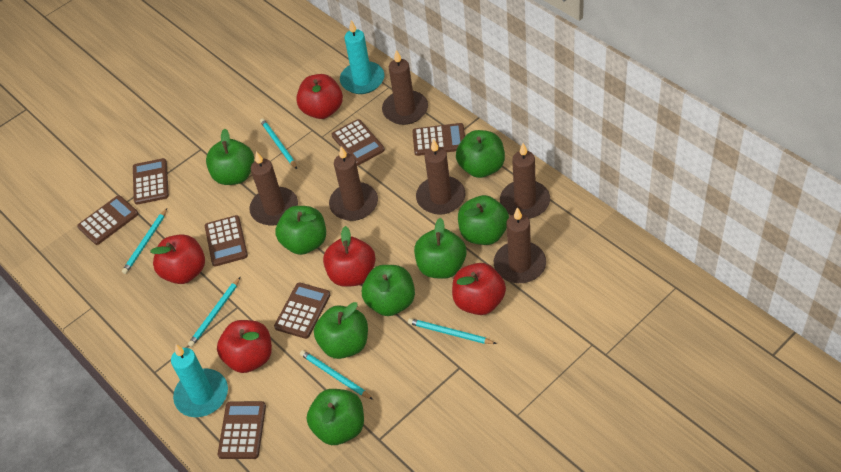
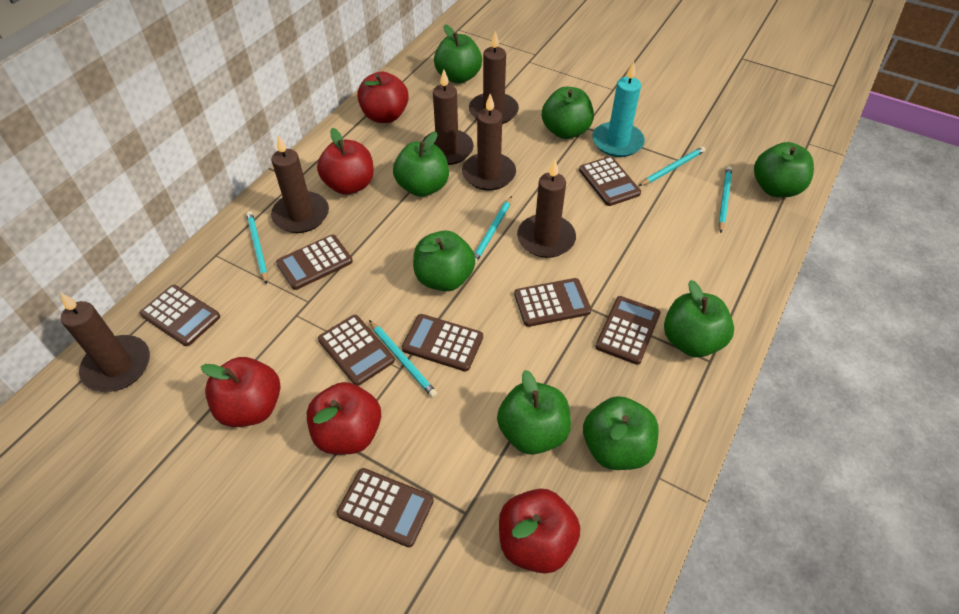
brown calculator: 7 -> 8
turquoise candle: 2 -> 1

